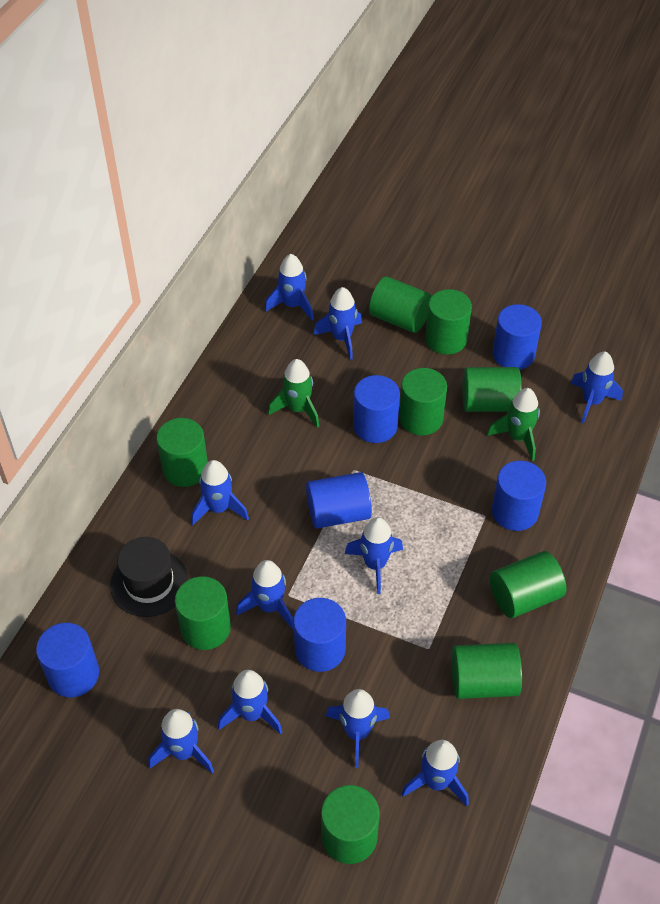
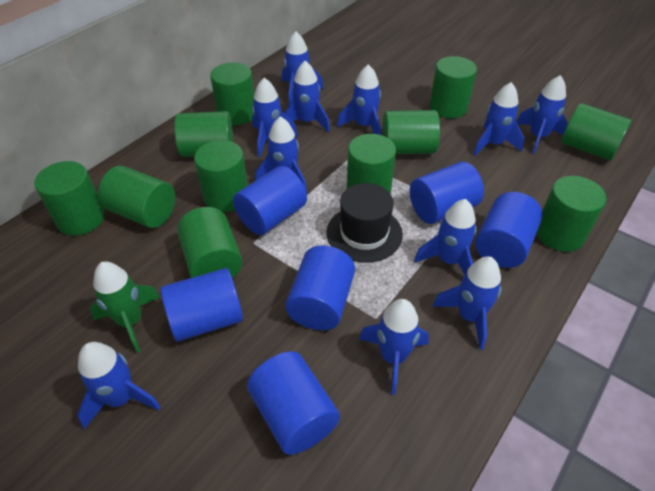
blue rocket: 10 -> 11
green cylinder: 9 -> 11
green rocket: 2 -> 1

